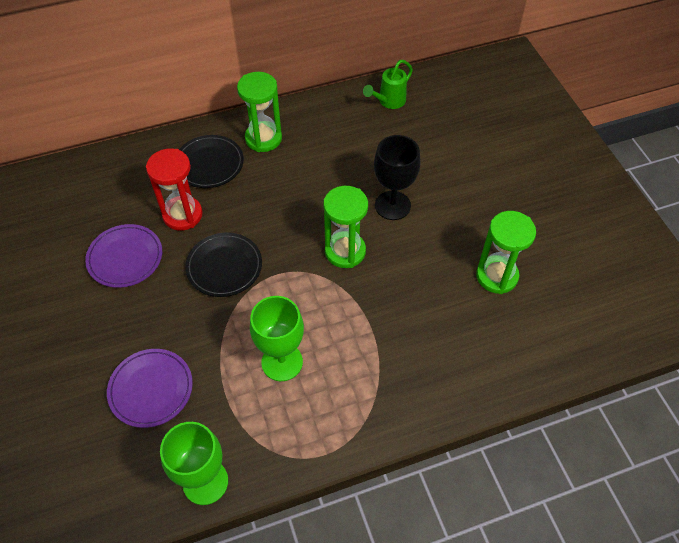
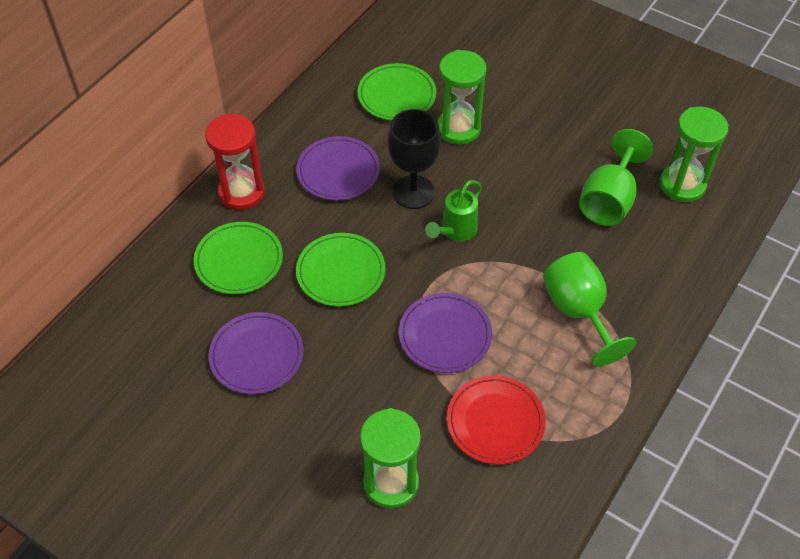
black plate: 2 -> 0
green plate: 0 -> 3
purple plate: 2 -> 3
red plate: 0 -> 1

